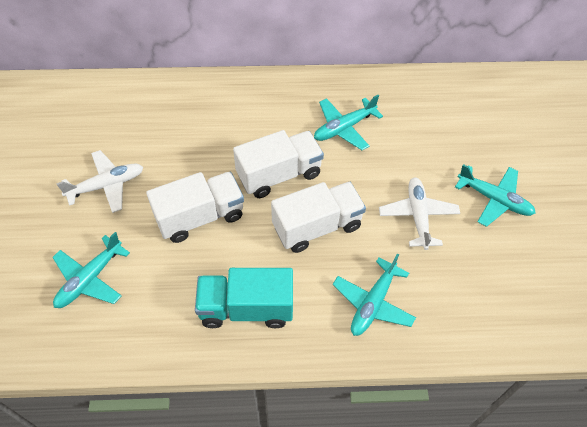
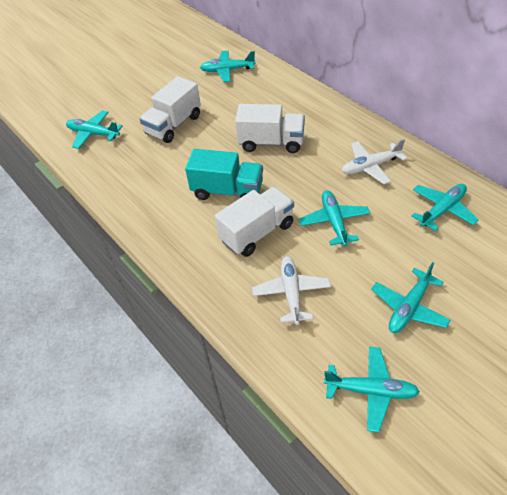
turquoise plane: 4 -> 6

